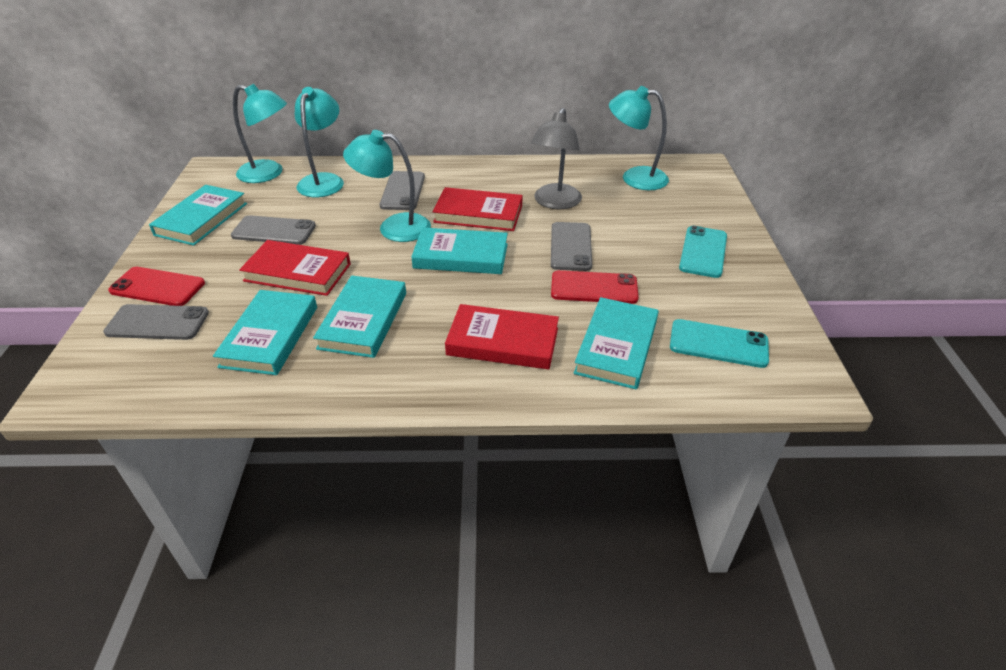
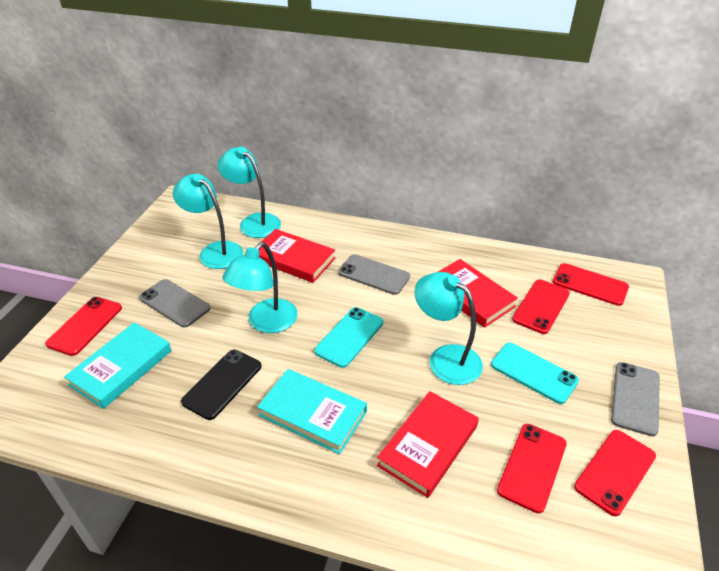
black phone: 0 -> 1
grey lamp: 1 -> 0
grey phone: 4 -> 3
red phone: 2 -> 5
turquoise book: 5 -> 2

